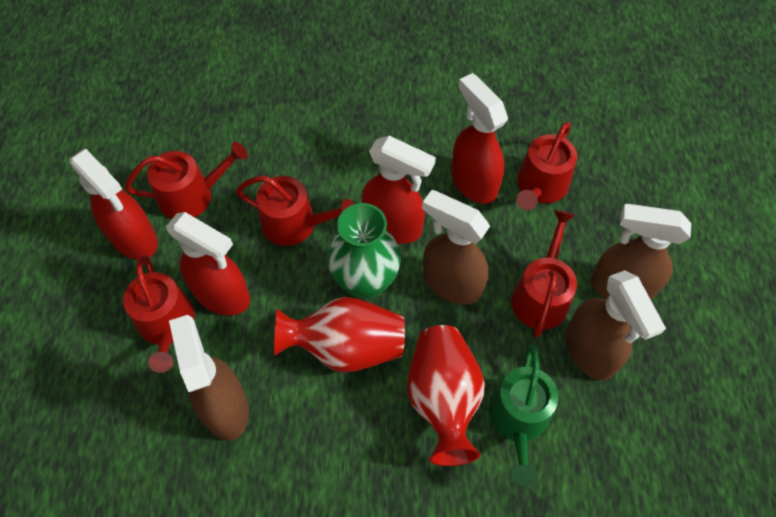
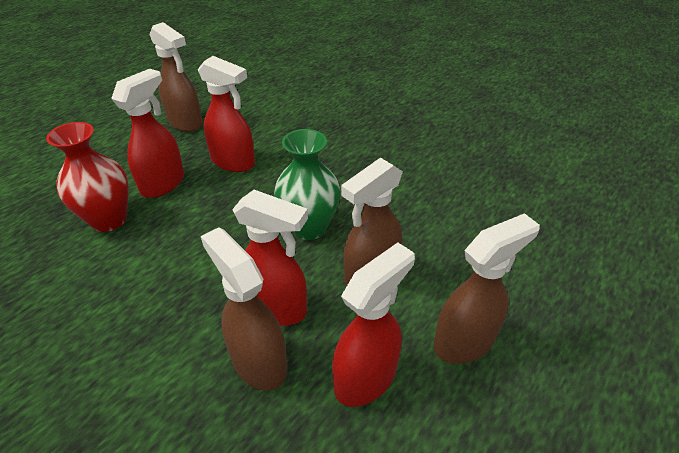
green watering can: 1 -> 0
red vase: 2 -> 1
red watering can: 5 -> 0

